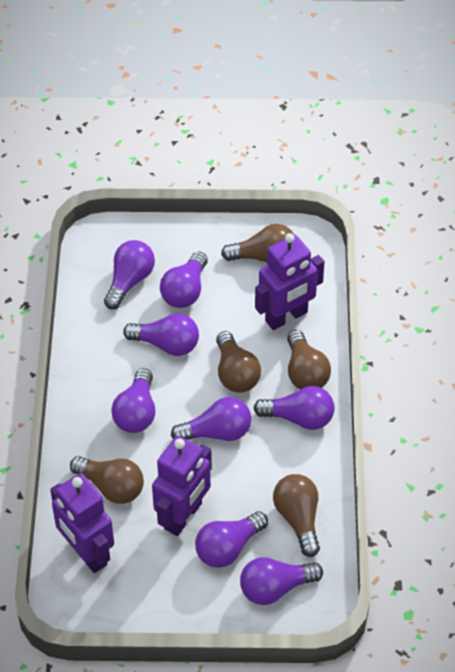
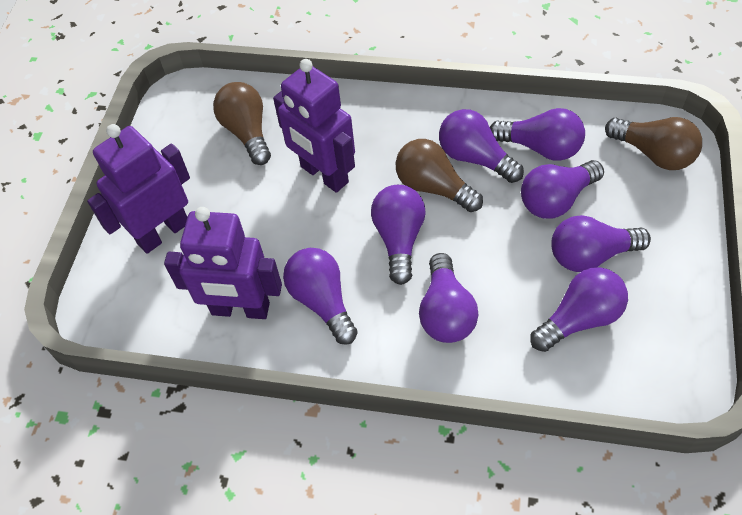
brown light bulb: 5 -> 3

